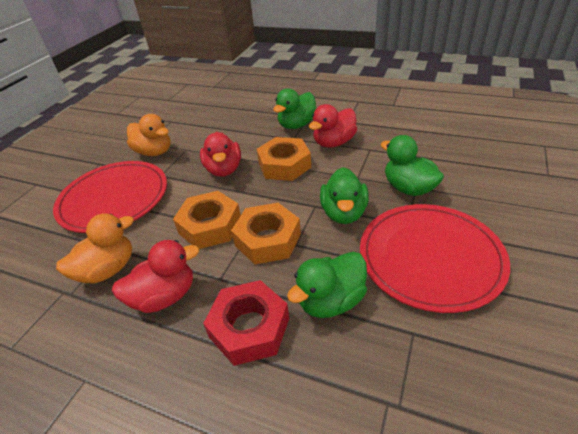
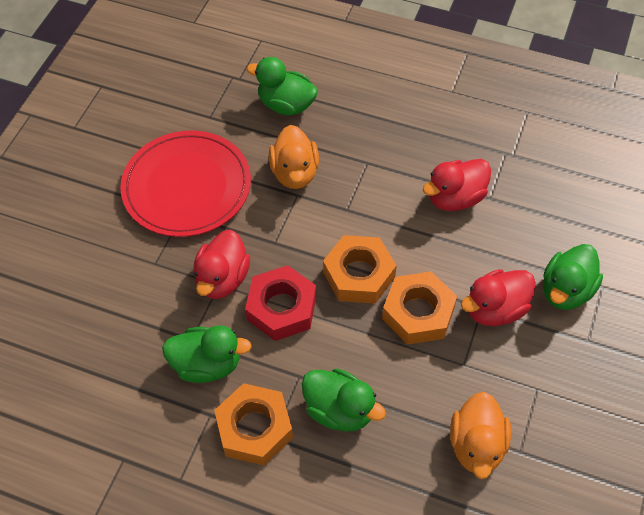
red plate: 2 -> 1

